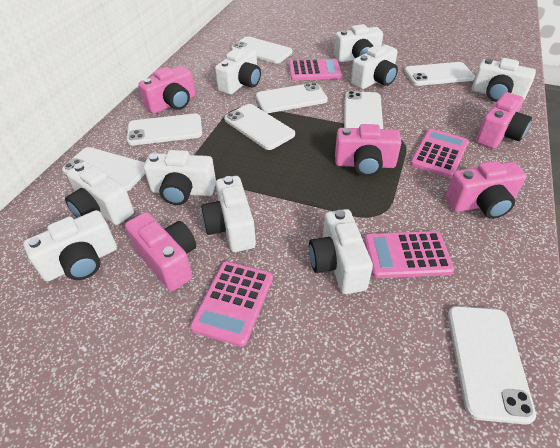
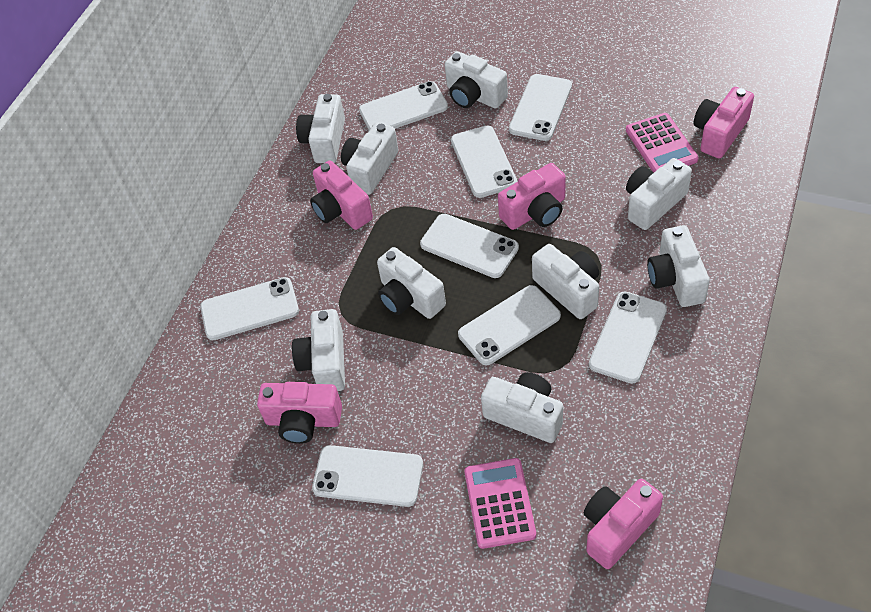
pink calculator: 4 -> 2

